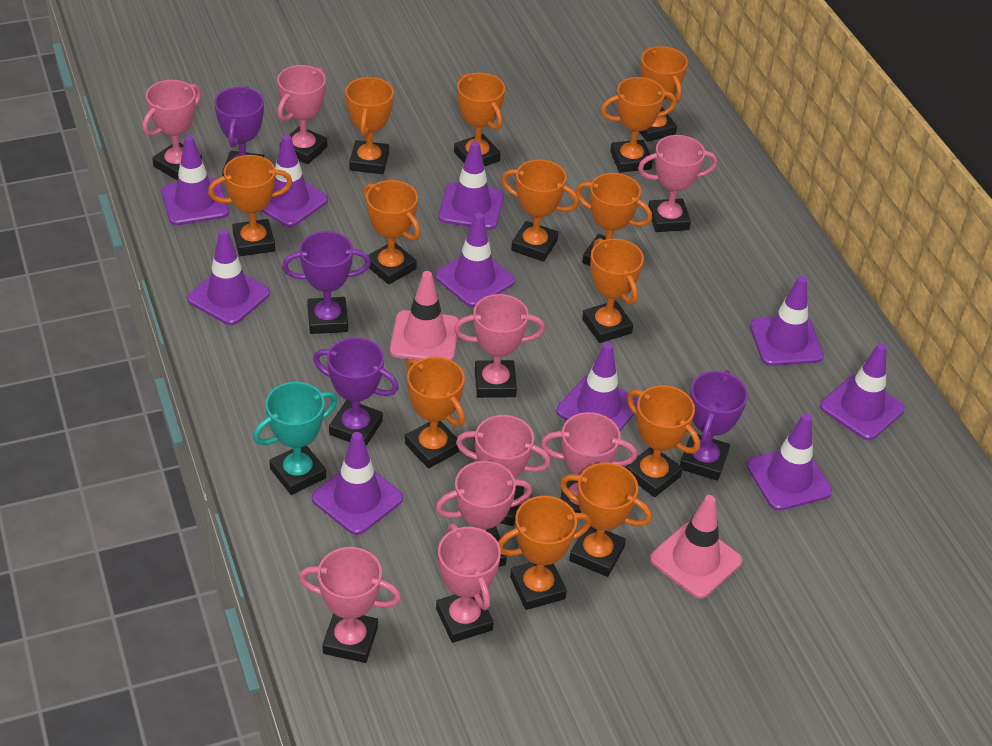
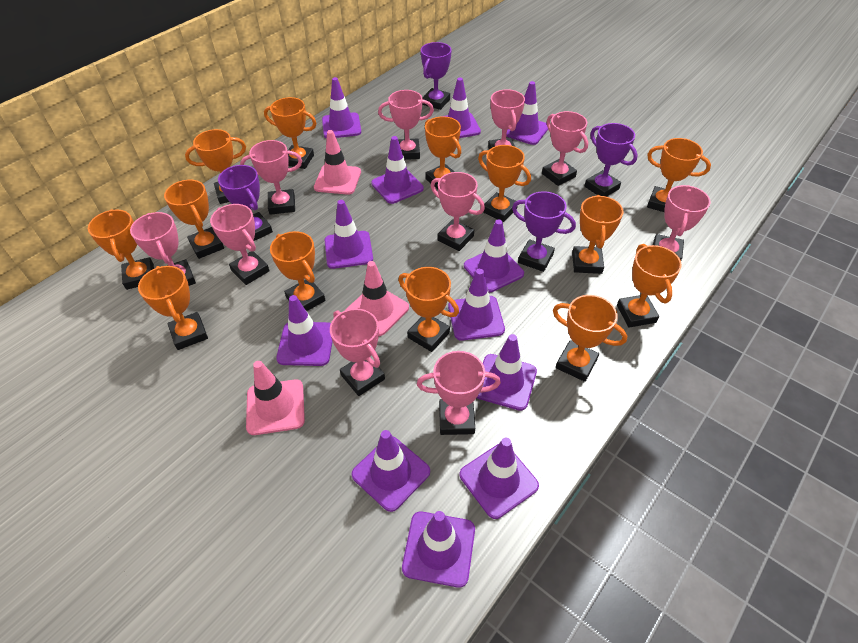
pink traffic cone: 2 -> 3
pink trophy: 9 -> 10
purple traffic cone: 10 -> 12
turquoise trophy: 1 -> 0

